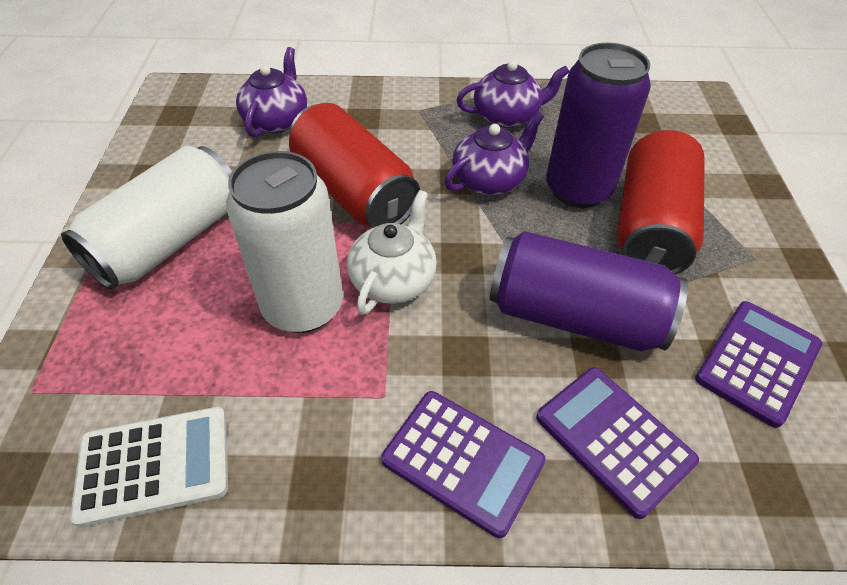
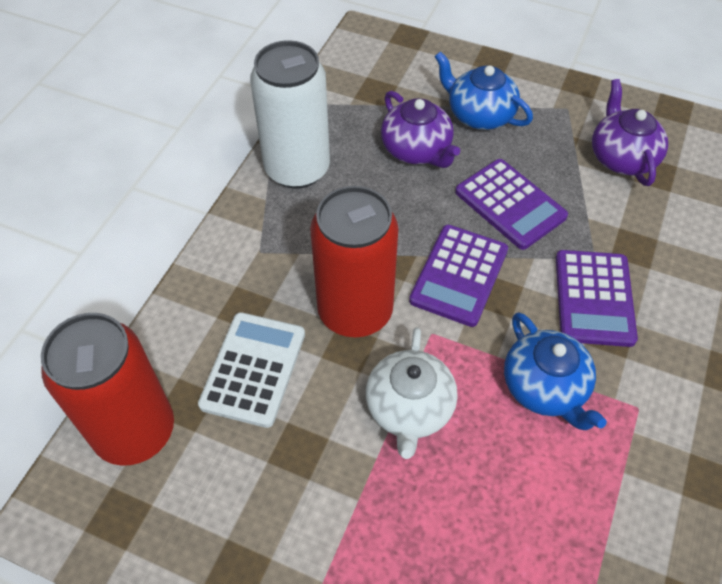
blue teapot: 0 -> 2
purple can: 2 -> 0
purple teapot: 3 -> 2
white can: 2 -> 1

